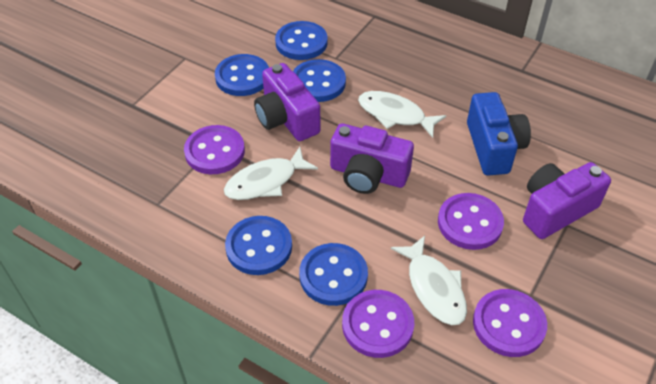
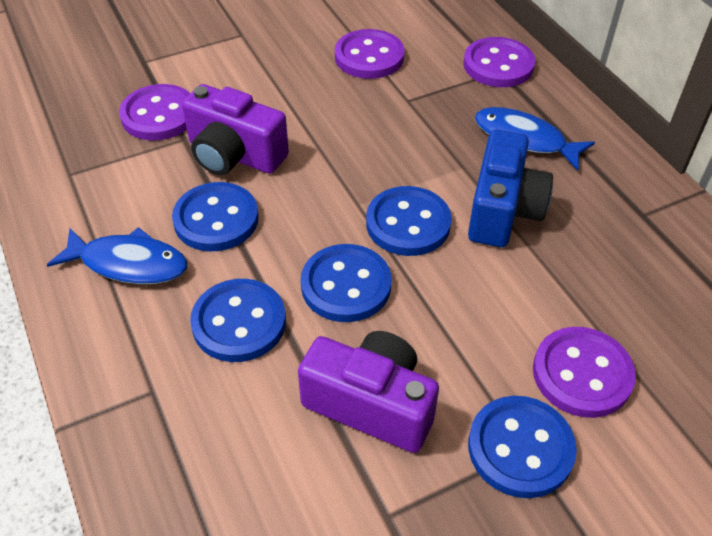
blue fish: 0 -> 2
purple camera: 3 -> 2
white fish: 3 -> 0

